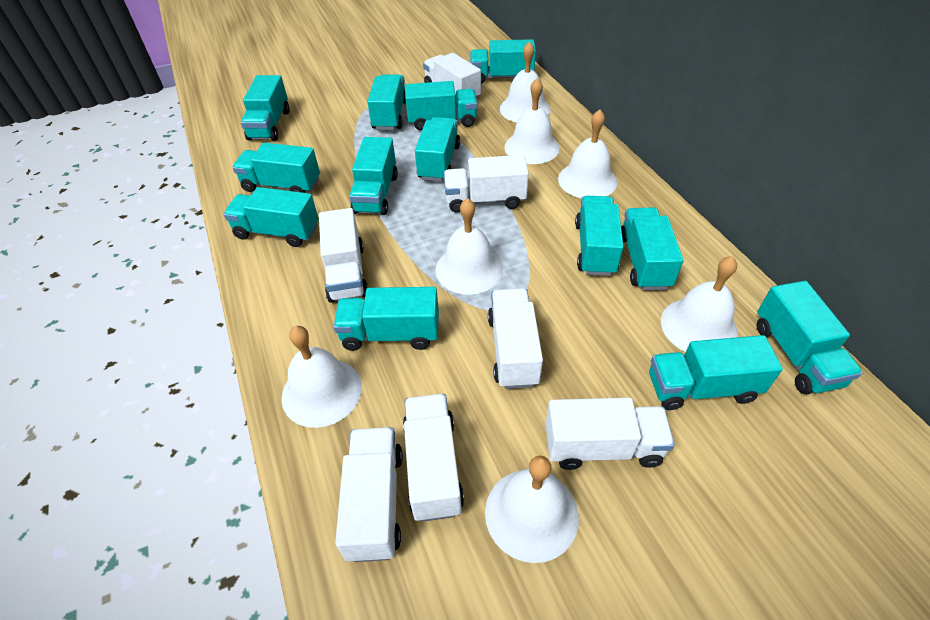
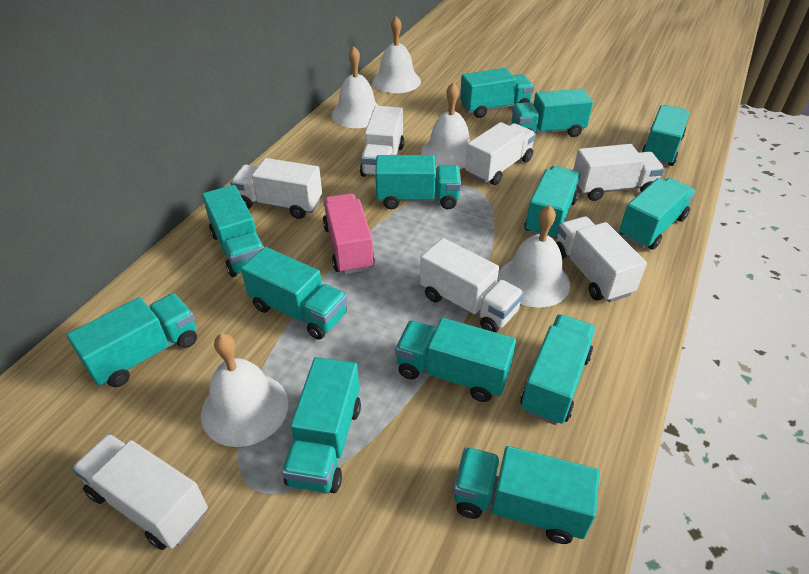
pink truck: 0 -> 1
white bell: 7 -> 5

